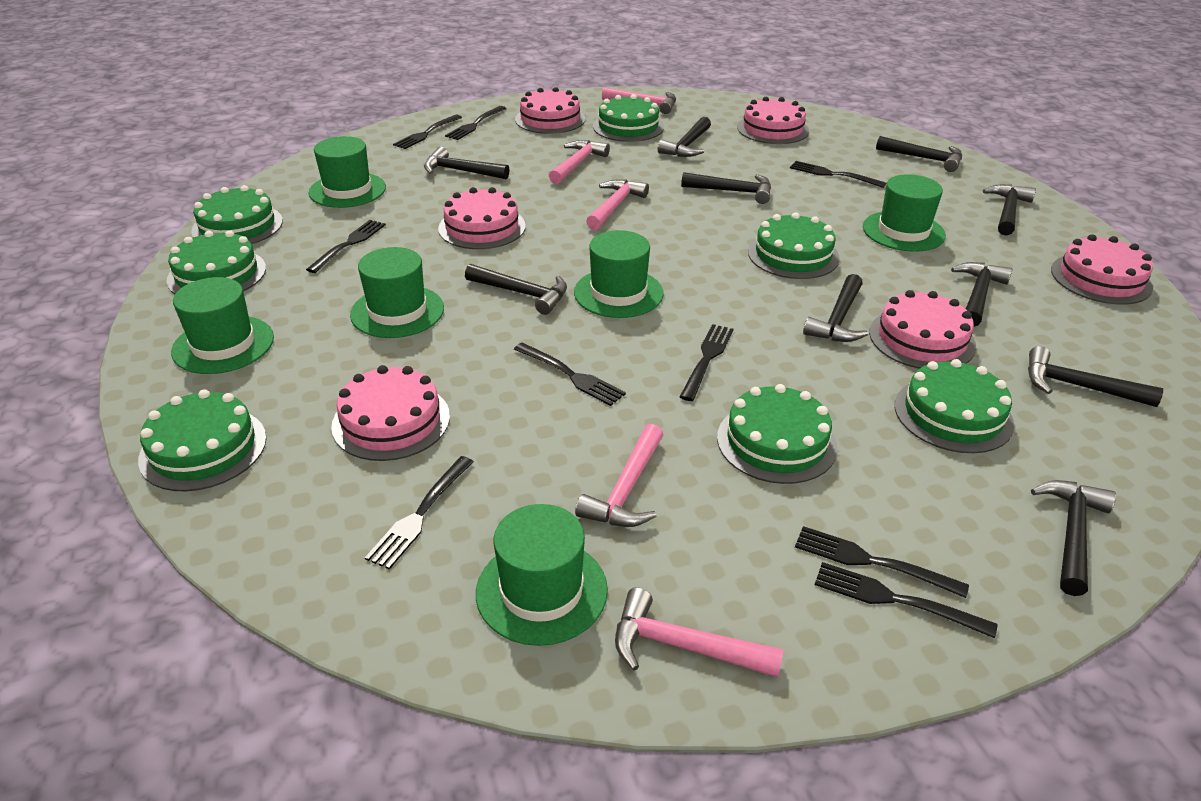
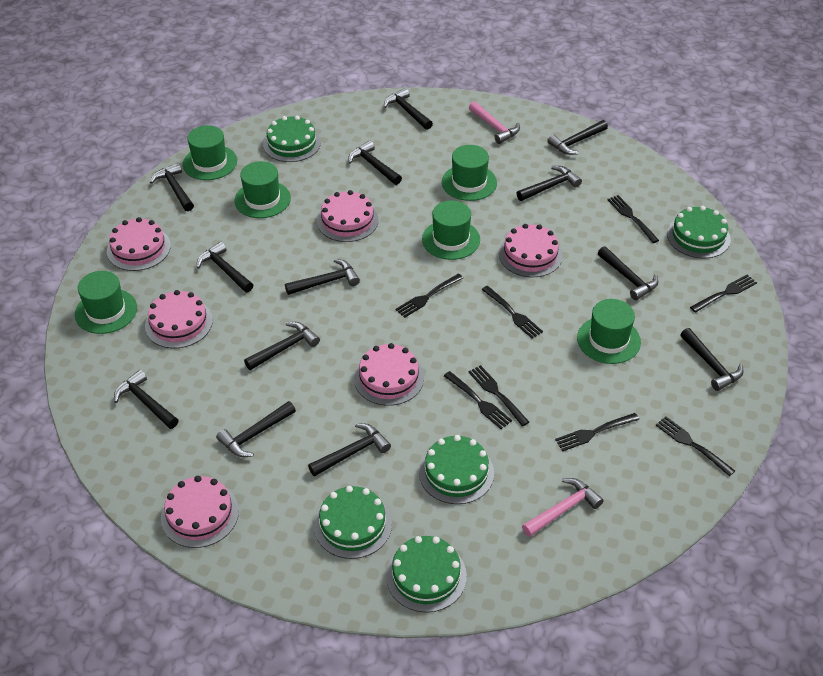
black fork: 9 -> 8
black hammer: 10 -> 13
green cake: 7 -> 5
pink hammer: 5 -> 2

